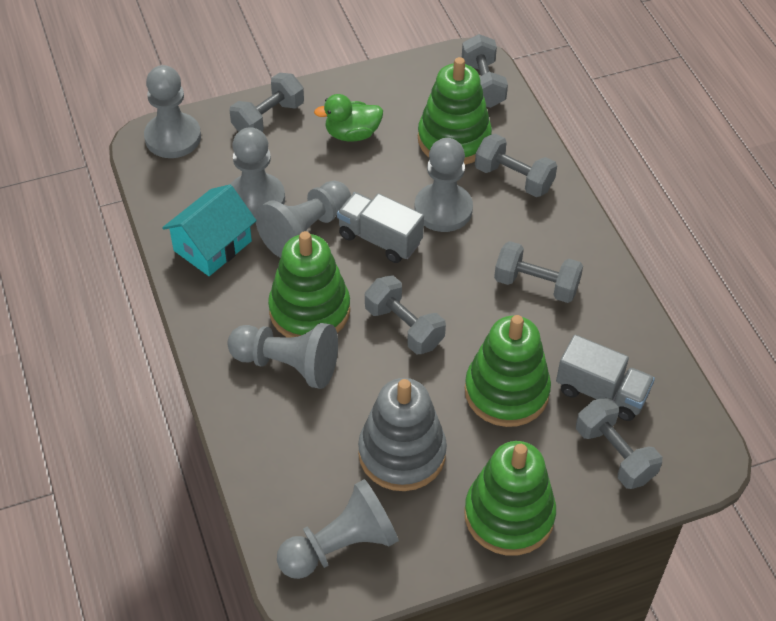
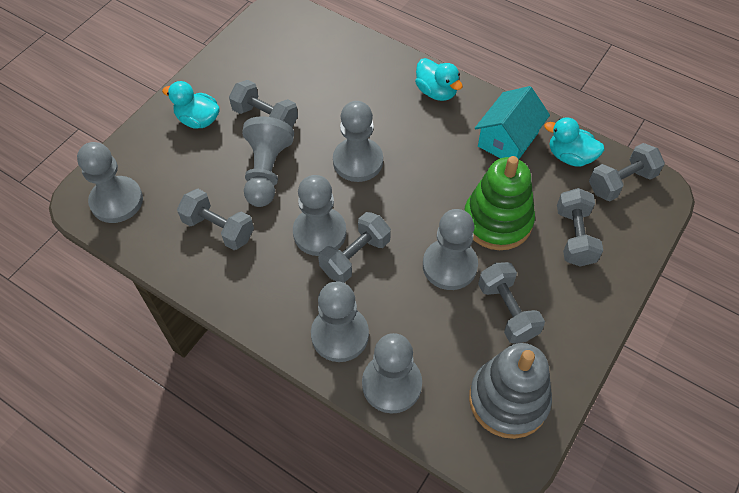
green duck: 1 -> 0
green stacking toy: 4 -> 1
grey pawn: 6 -> 7
grey truck: 2 -> 0
turquoise duck: 0 -> 3

